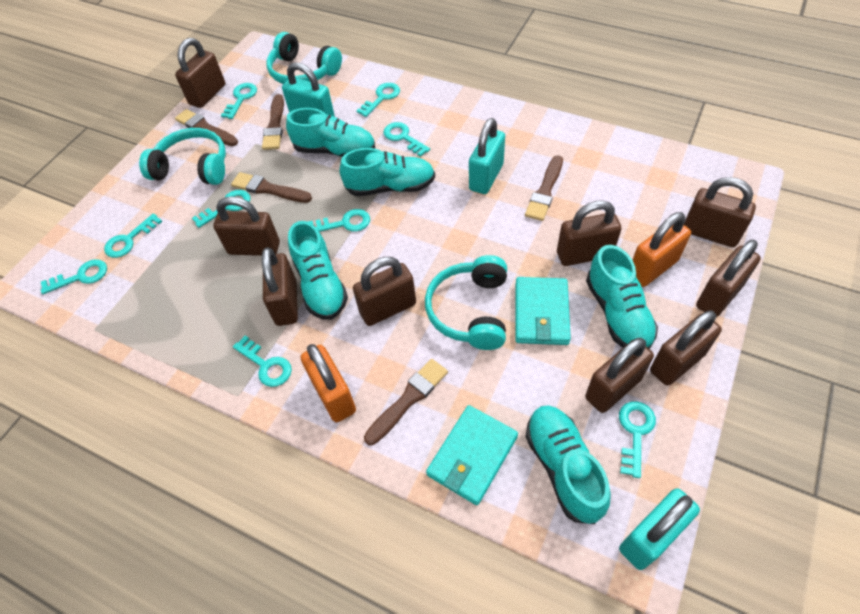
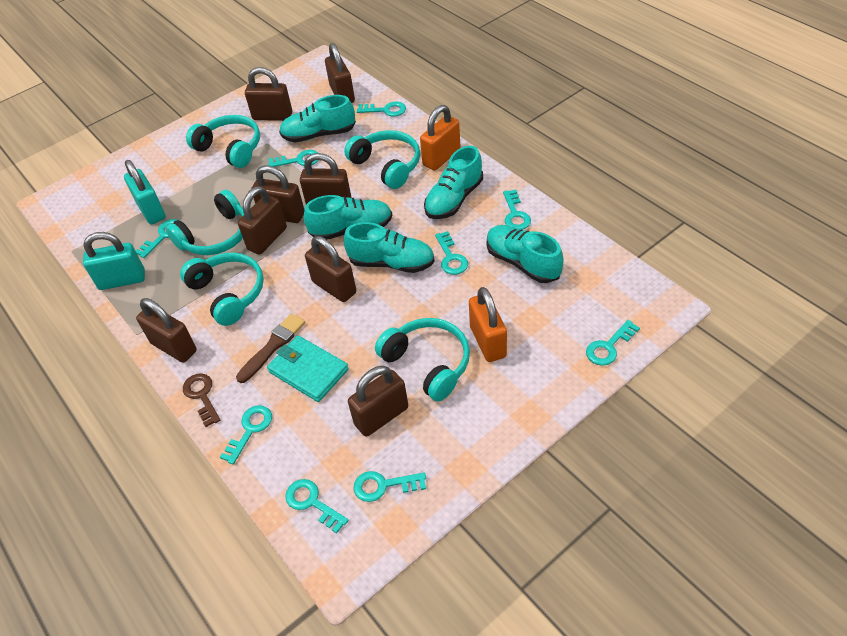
brown brush: 5 -> 1
brown key: 0 -> 1
brown padlock: 9 -> 8
turquoise headphones: 3 -> 5
turquoise padlock: 3 -> 2
turquoise wallet: 2 -> 1

